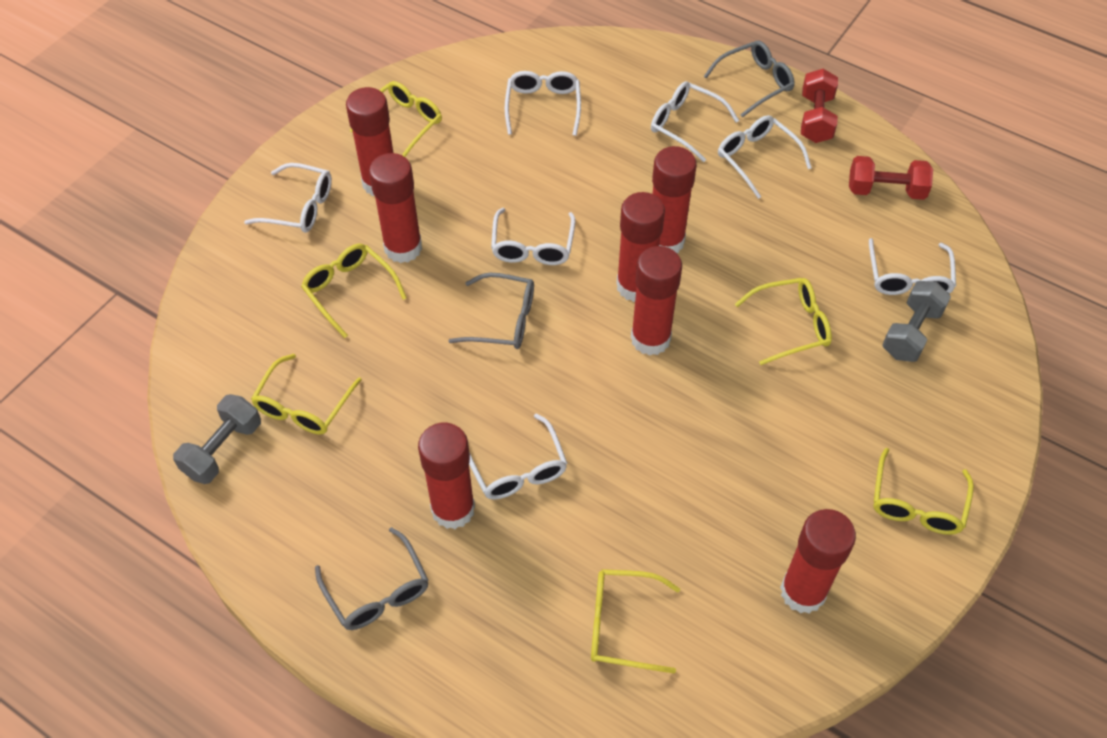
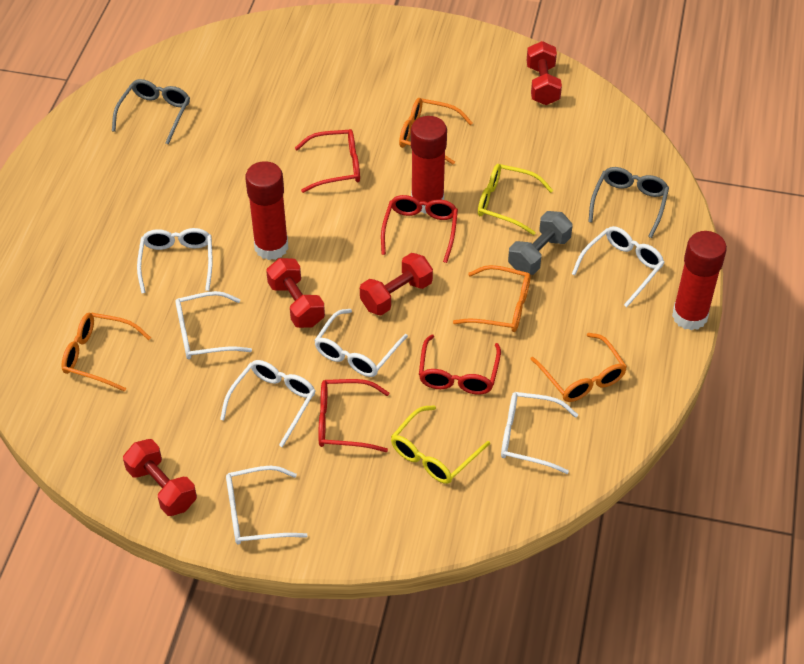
grey dumbbell: 2 -> 1
grey glasses: 3 -> 2
orange glasses: 0 -> 4
red dumbbell: 2 -> 4
red glasses: 0 -> 4
red glue stick: 7 -> 3
yellow glasses: 6 -> 2

